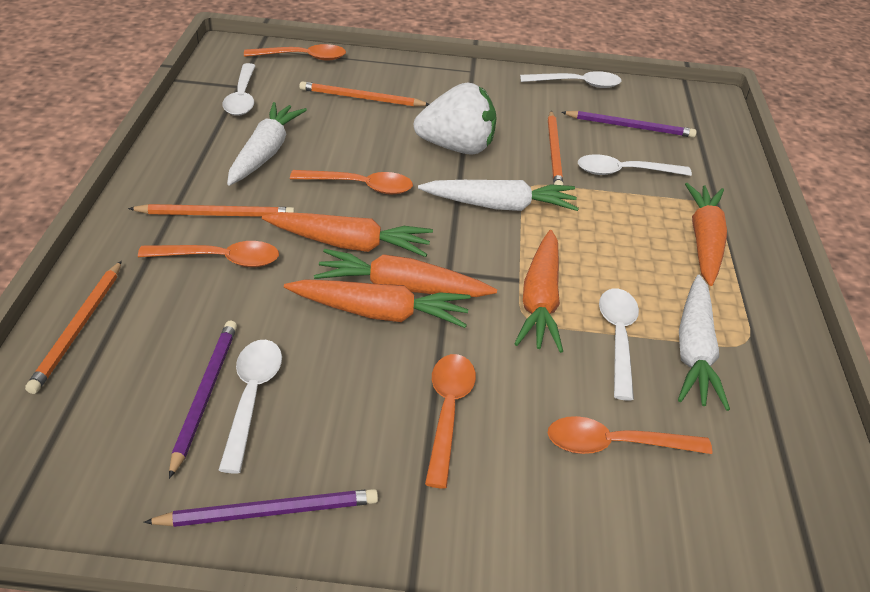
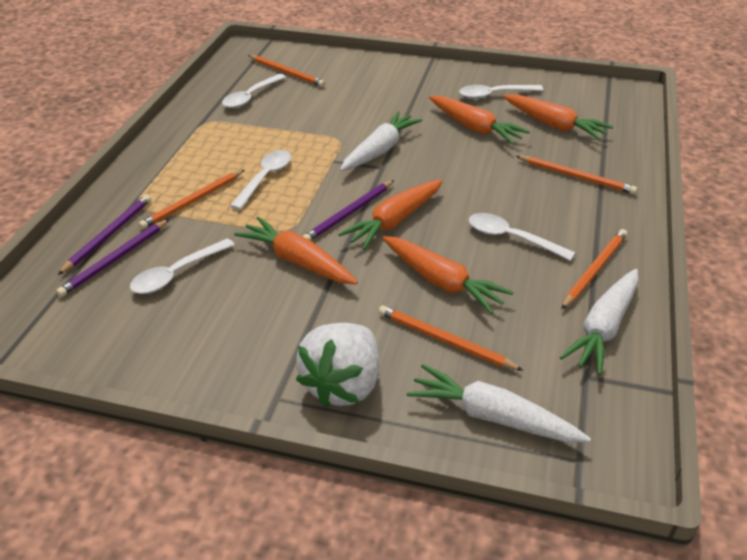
orange pencil: 4 -> 5
orange spoon: 5 -> 0

